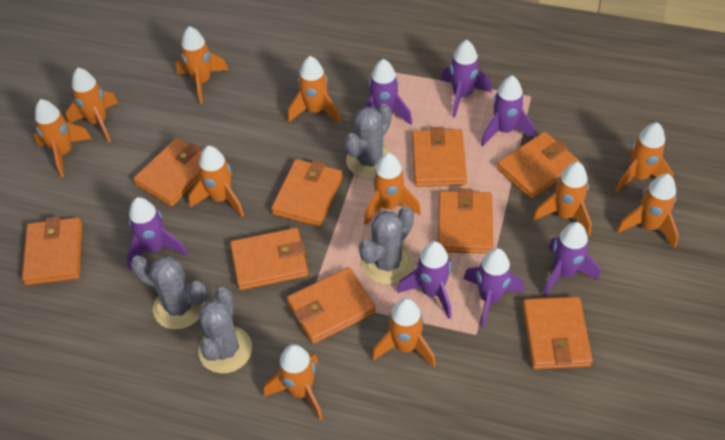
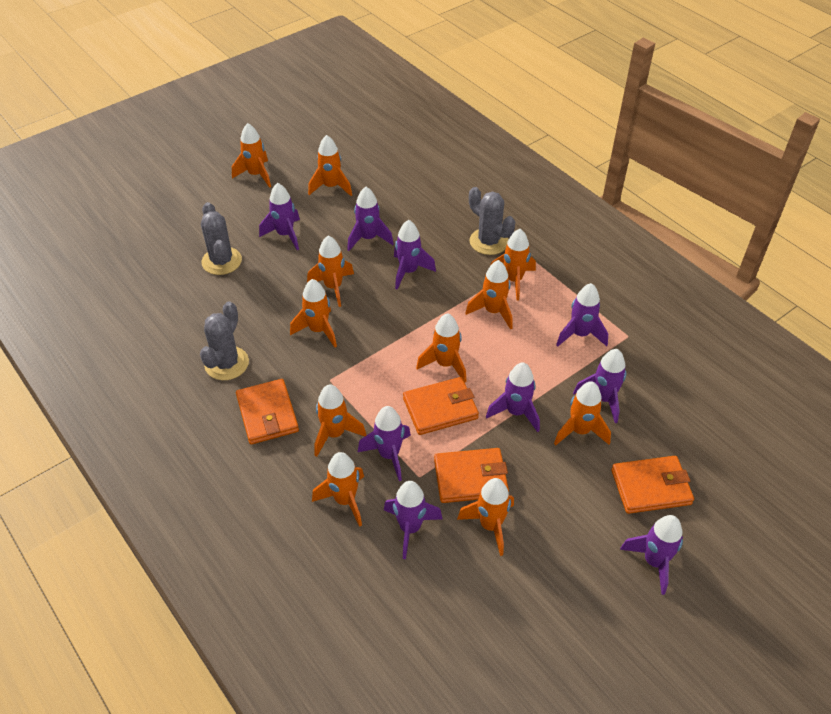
grey cactus: 4 -> 3
orange wallet: 9 -> 4
purple rocket: 7 -> 9

